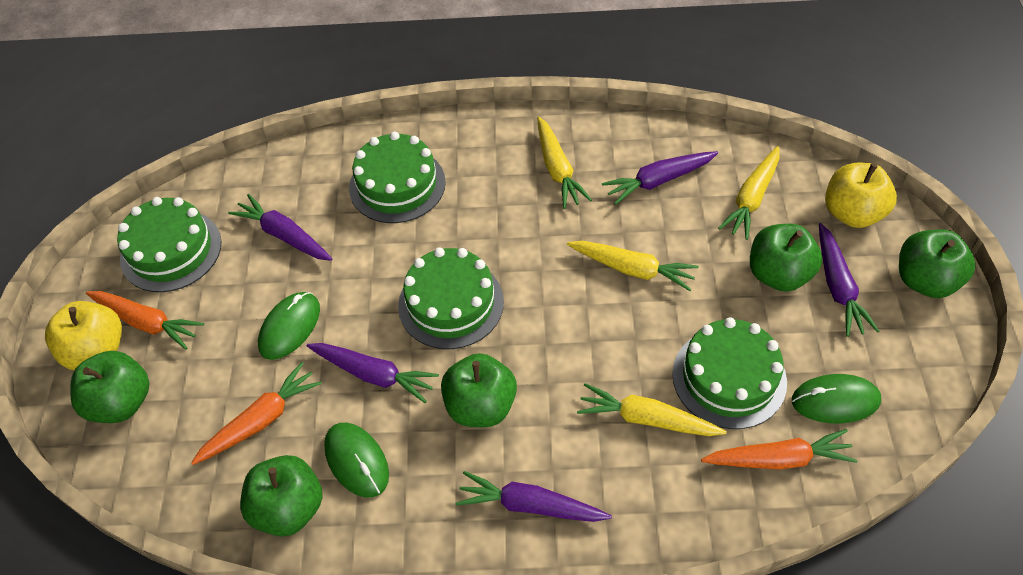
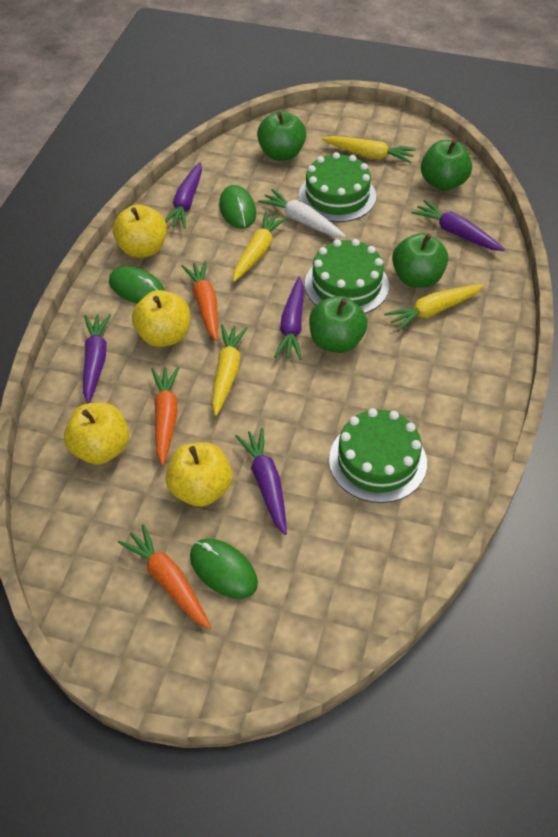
green apple: 5 -> 4
green cake: 4 -> 3
white carrot: 0 -> 1
yellow apple: 2 -> 4

